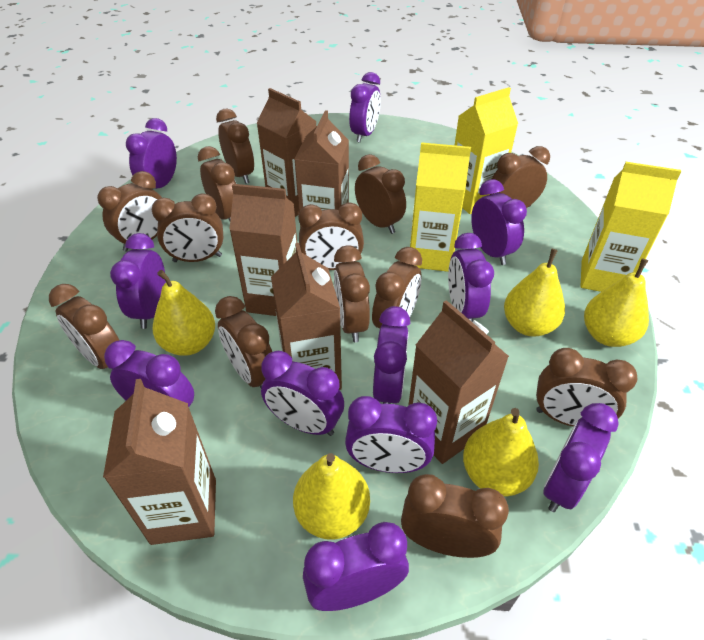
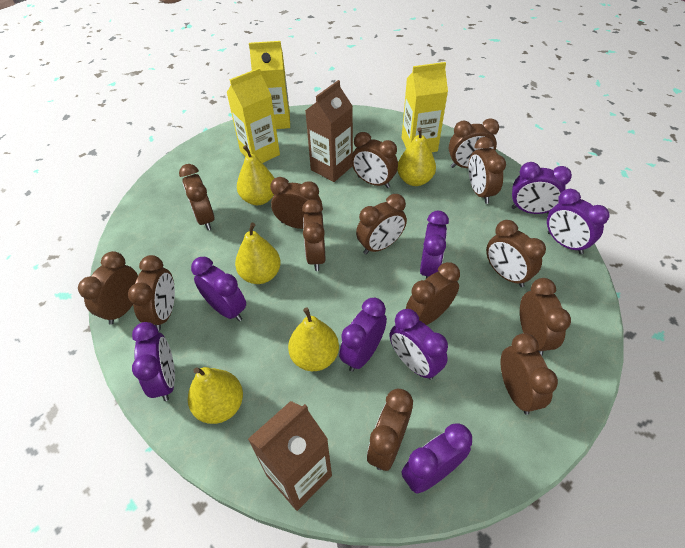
brown carton: 6 -> 2
brown clock: 13 -> 14
purple clock: 11 -> 8

